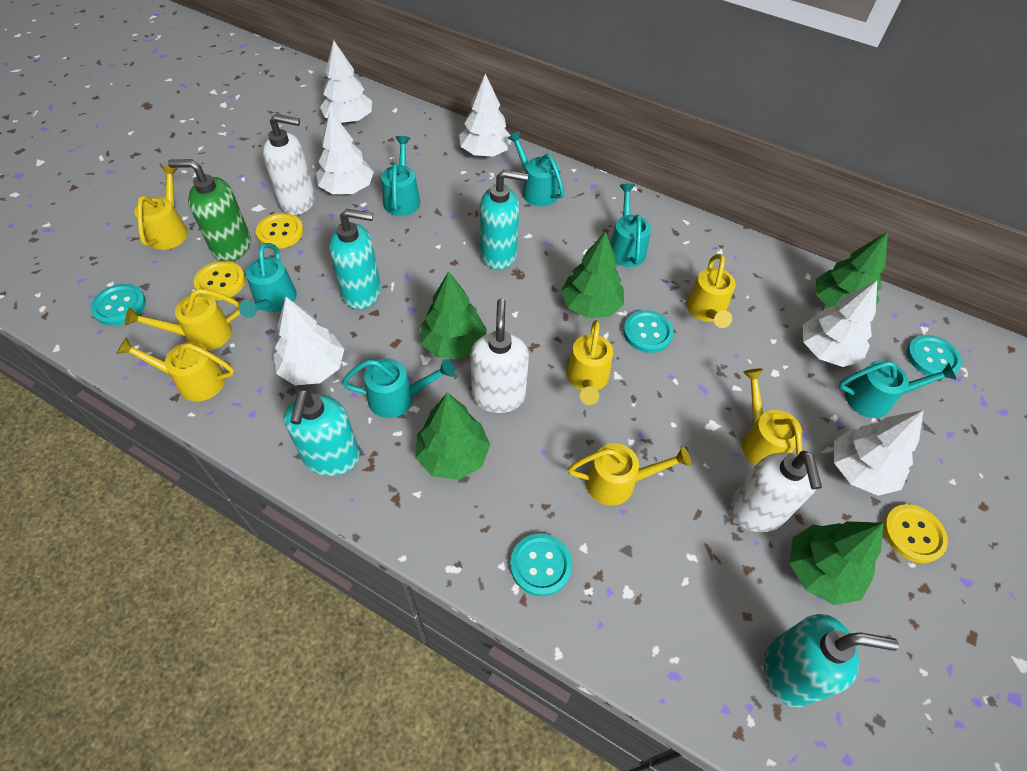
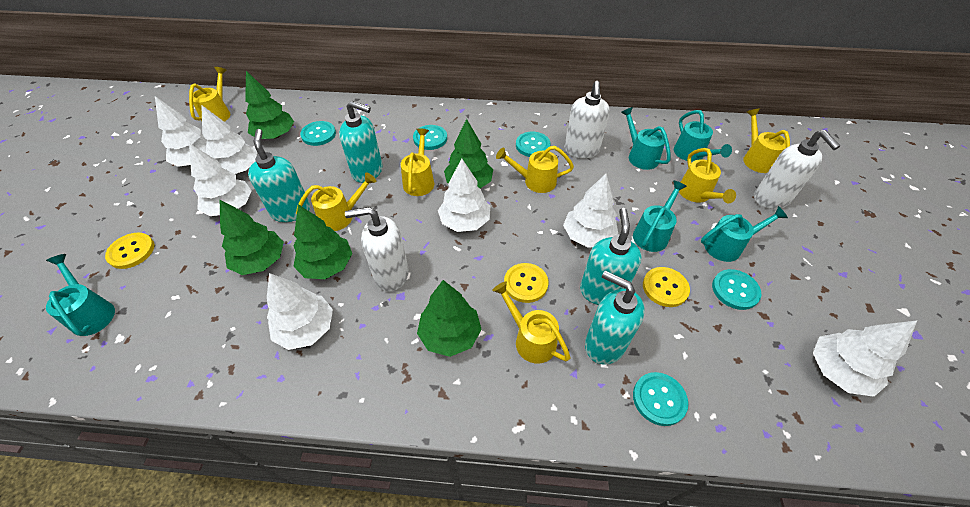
green soap dispenser: 1 -> 0
turquoise button: 4 -> 5
turquoise watering can: 6 -> 5
white tree: 6 -> 7

